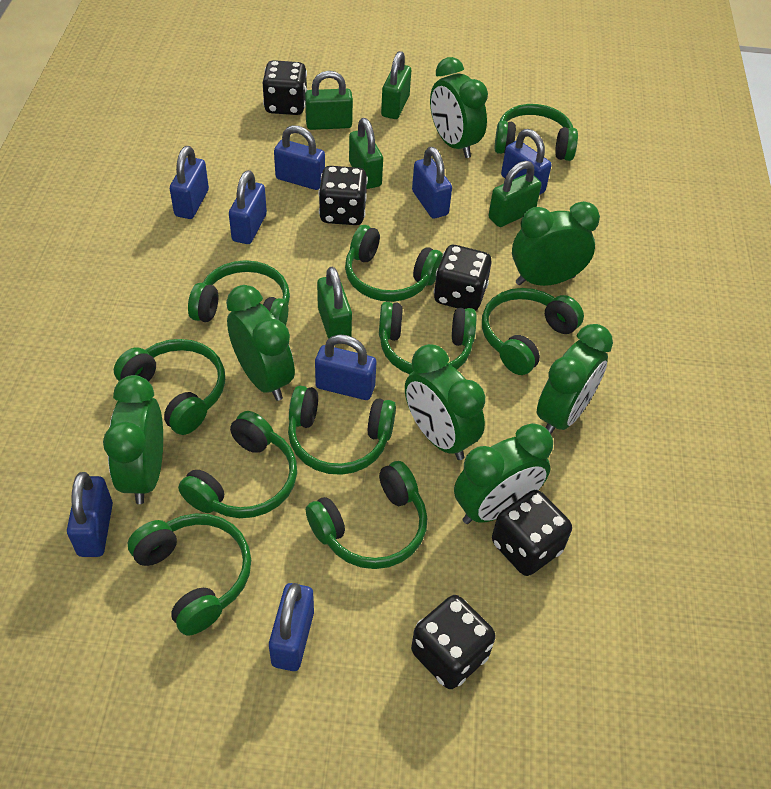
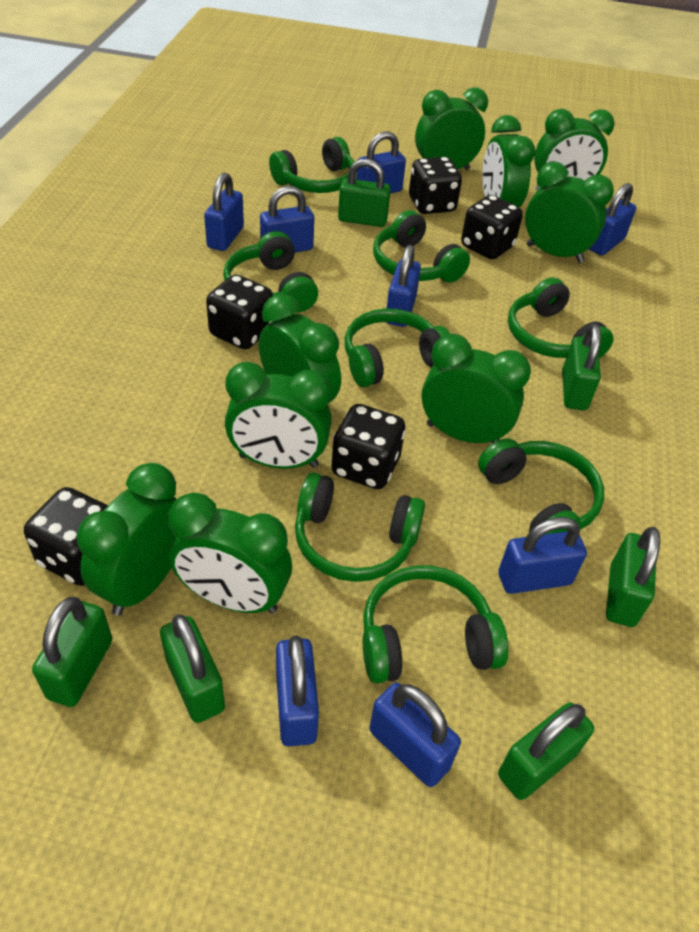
green clock: 7 -> 9
green headphones: 10 -> 8
green padlock: 5 -> 6

